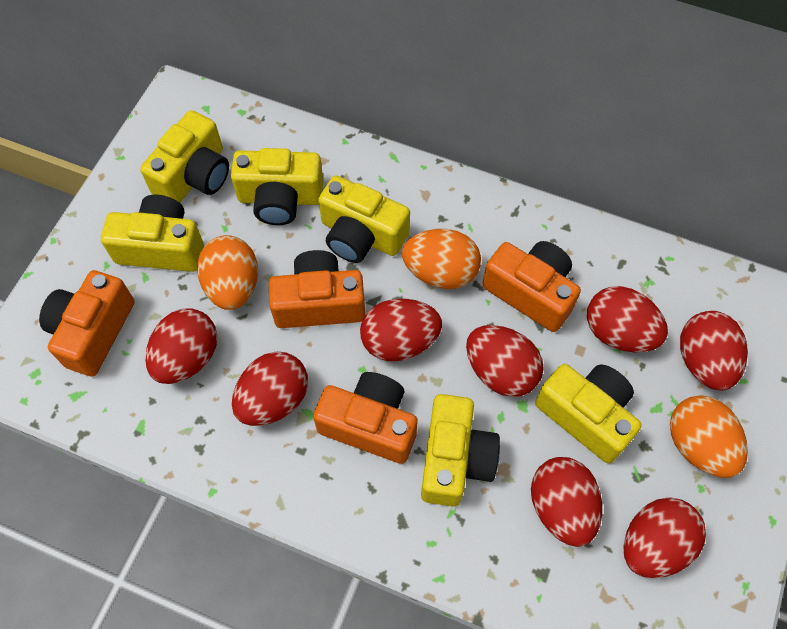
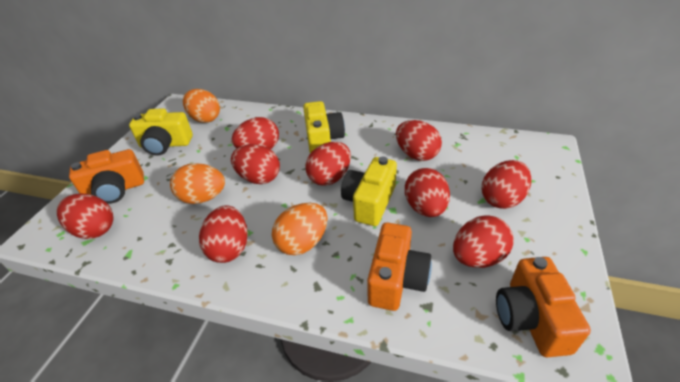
orange camera: 4 -> 3
red egg: 8 -> 9
yellow camera: 6 -> 3

